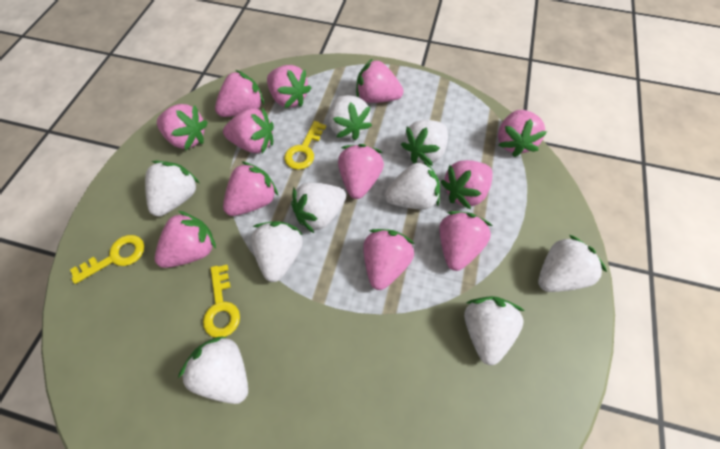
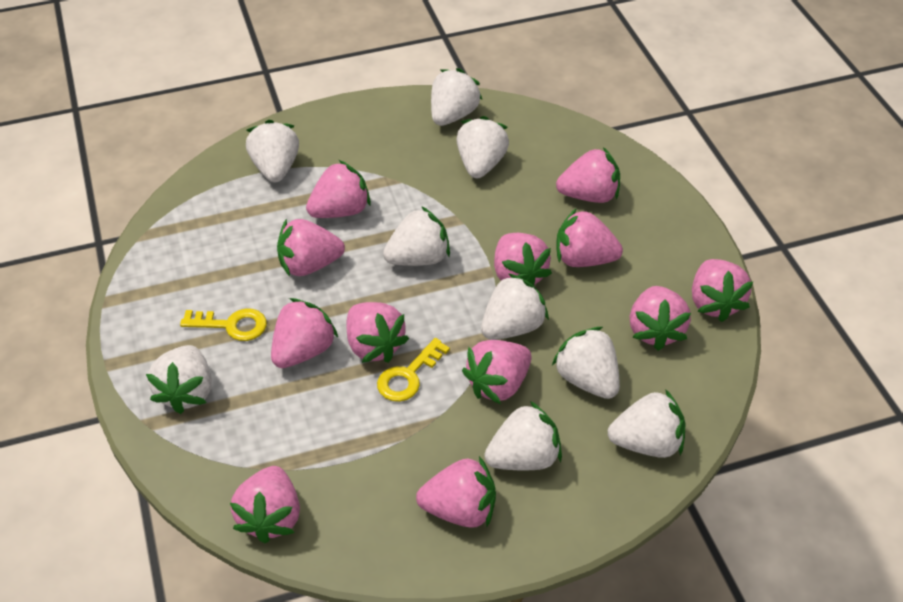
yellow key: 3 -> 2

